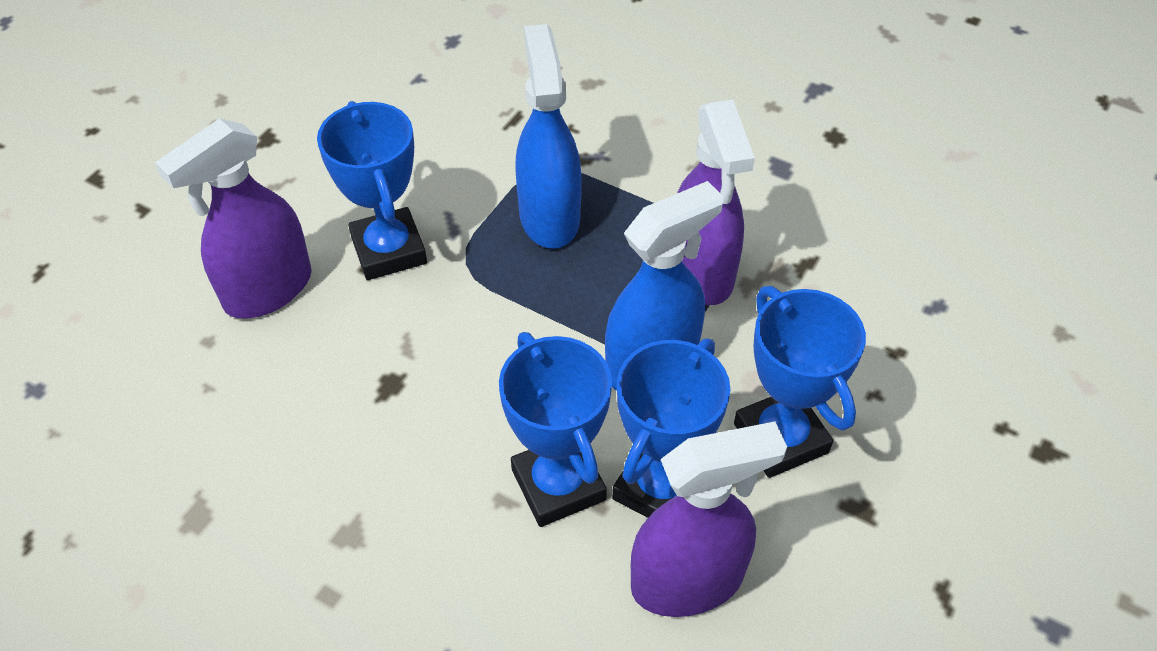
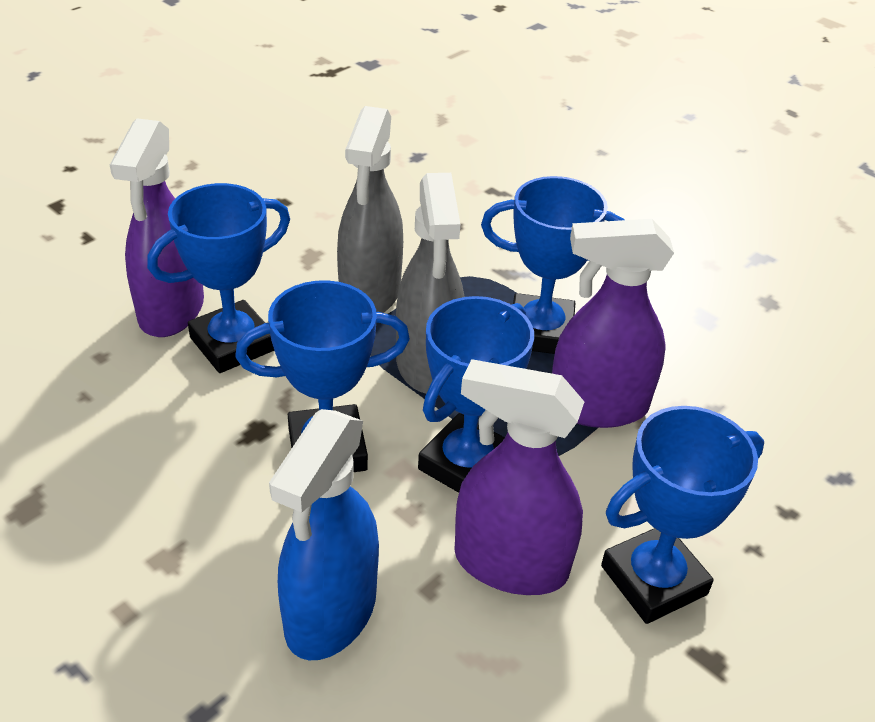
blue spray bottle: 2 -> 1
blue trophy: 4 -> 5
grey spray bottle: 0 -> 2

